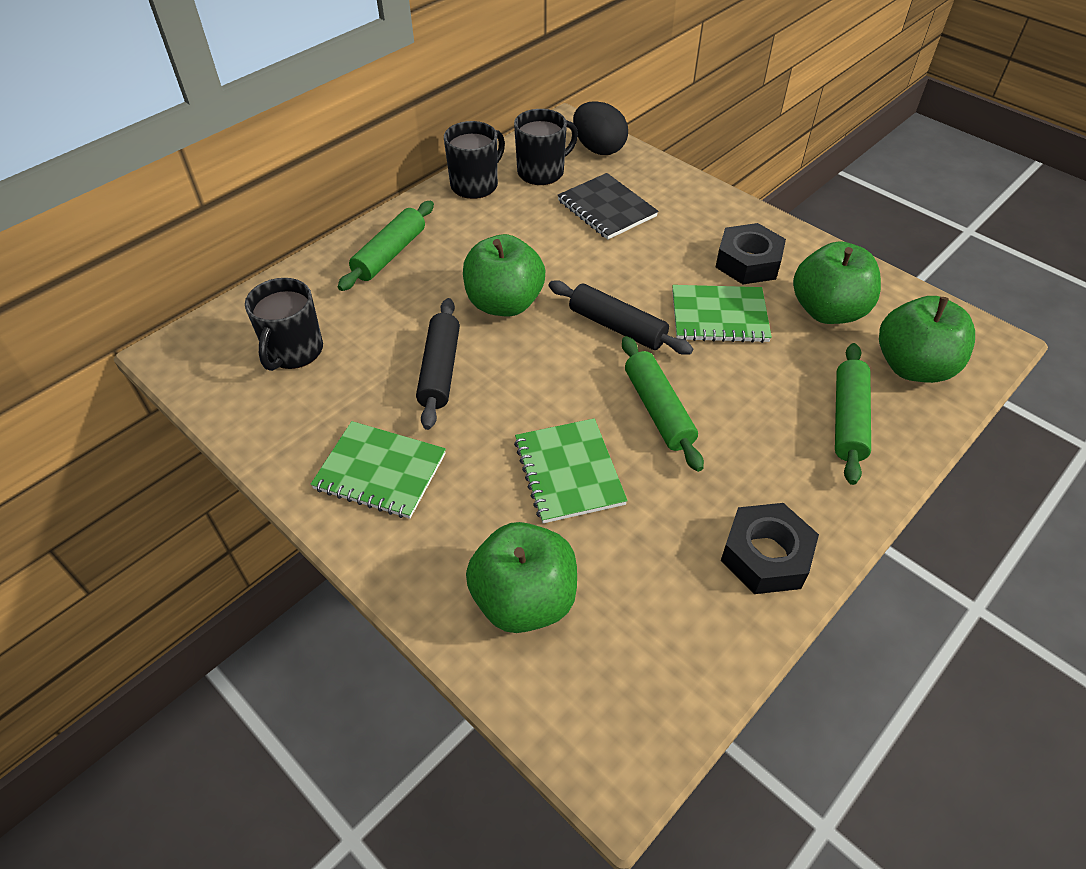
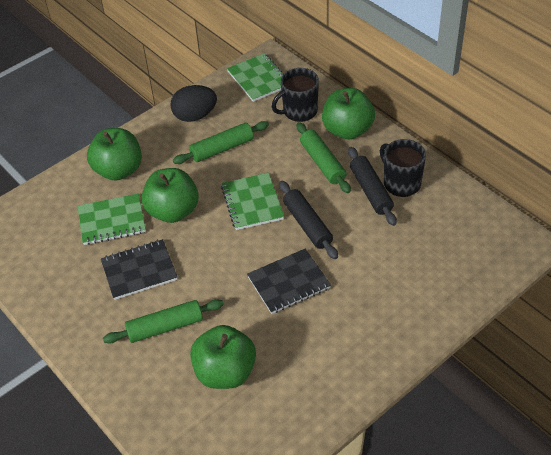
black mug: 3 -> 2
black notebook: 1 -> 2
black nut: 2 -> 0

